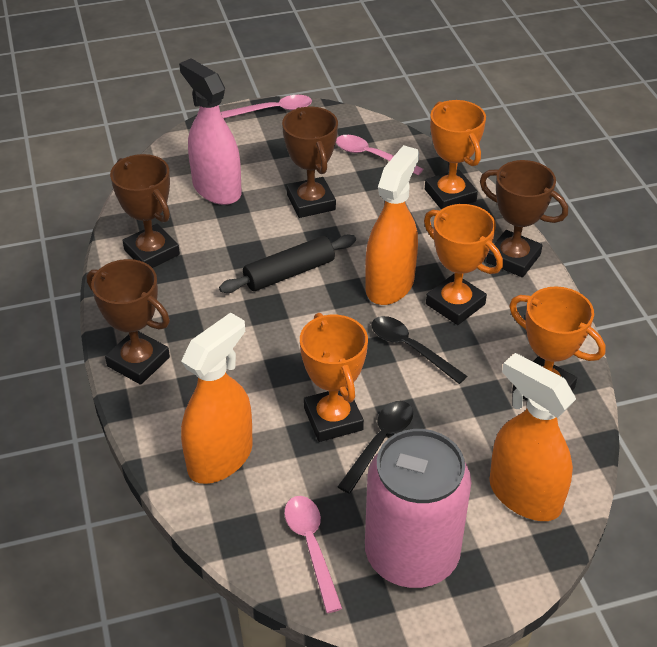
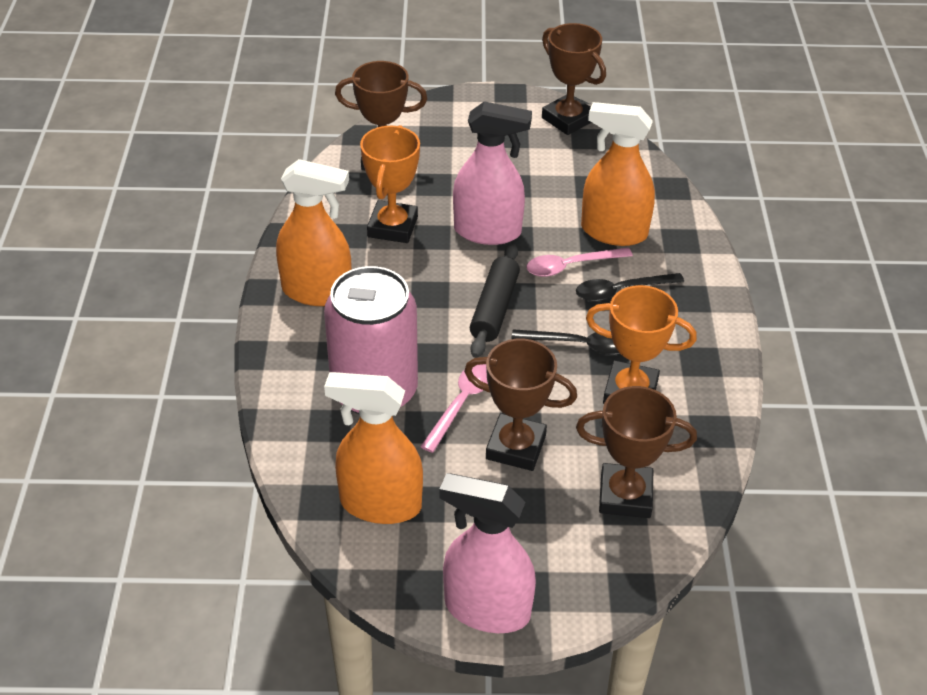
orange trophy: 4 -> 2
pink spoon: 3 -> 2
pink spray bottle: 1 -> 2

